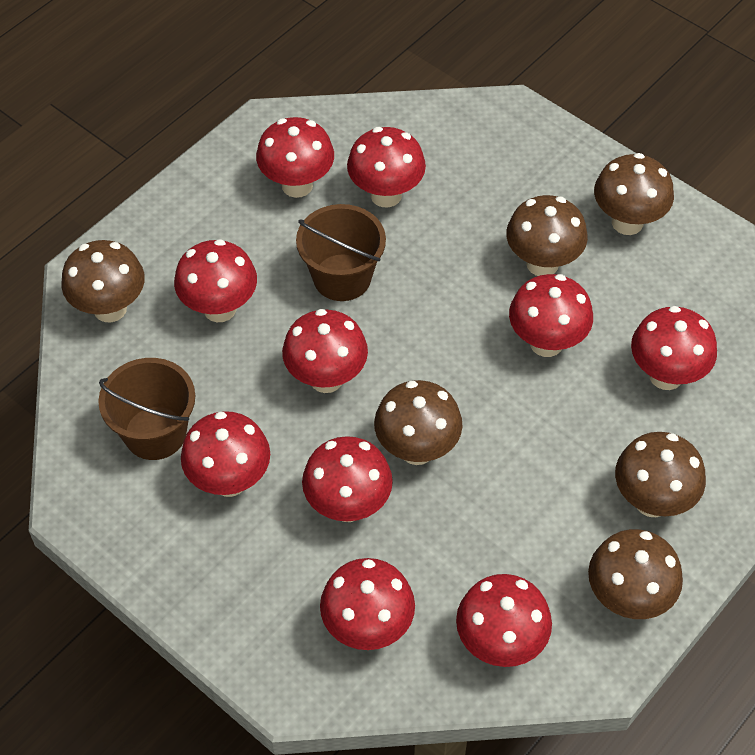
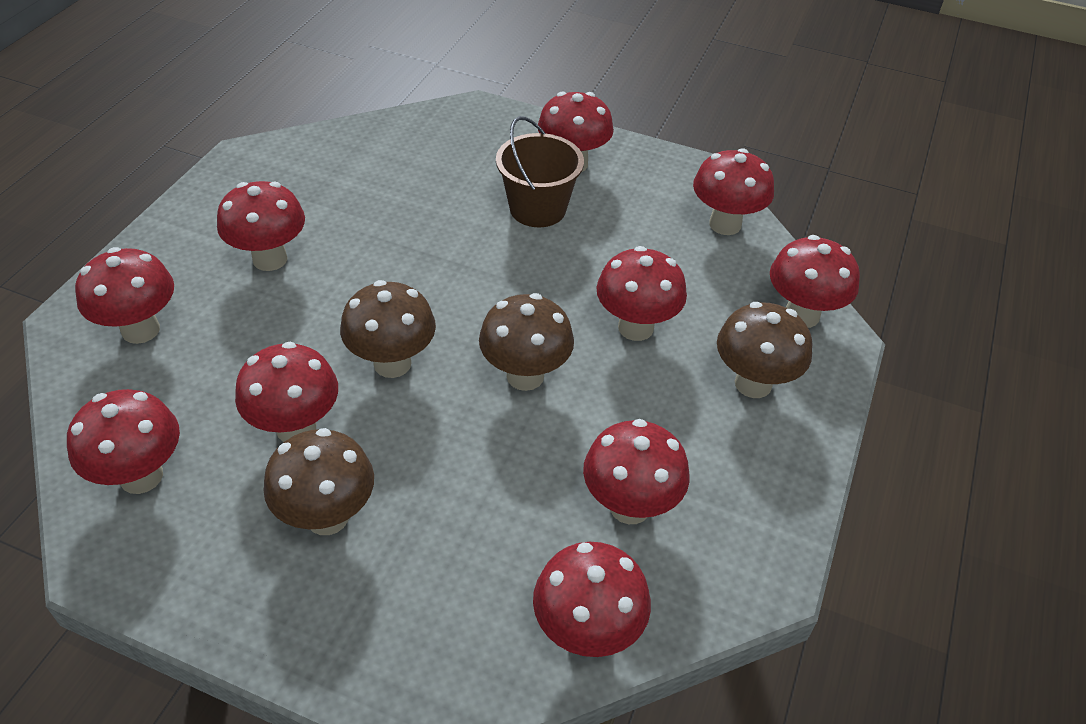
brown bucket: 2 -> 1
brown mushroom: 6 -> 4

